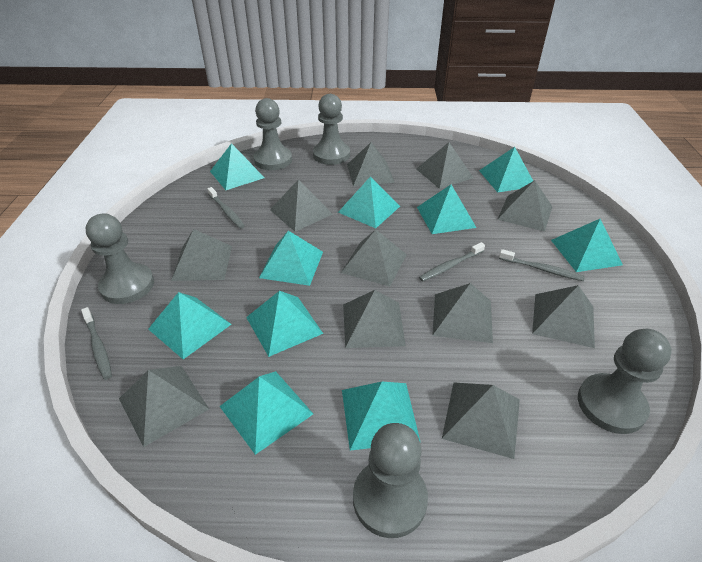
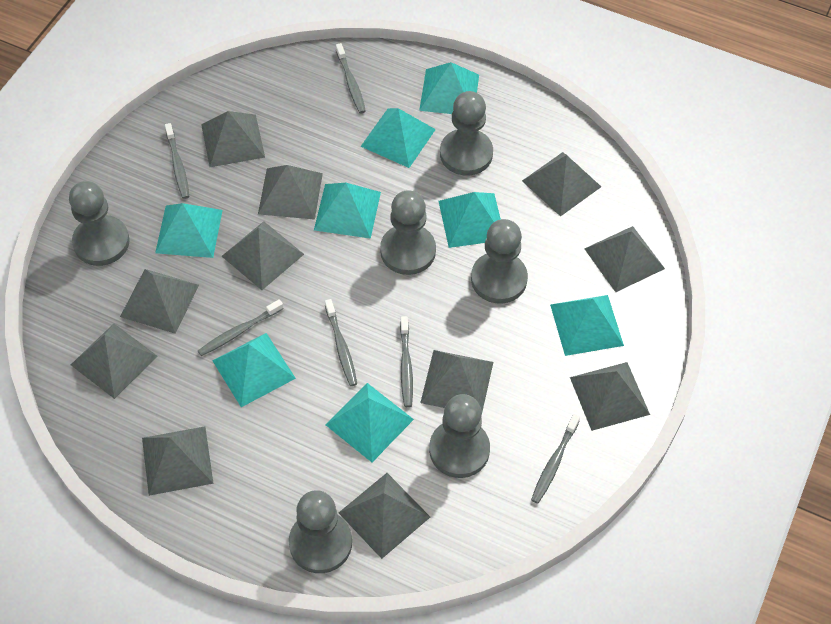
grey pawn: 5 -> 6
grey toothbrush: 4 -> 6
turquoise pyramid: 10 -> 8

